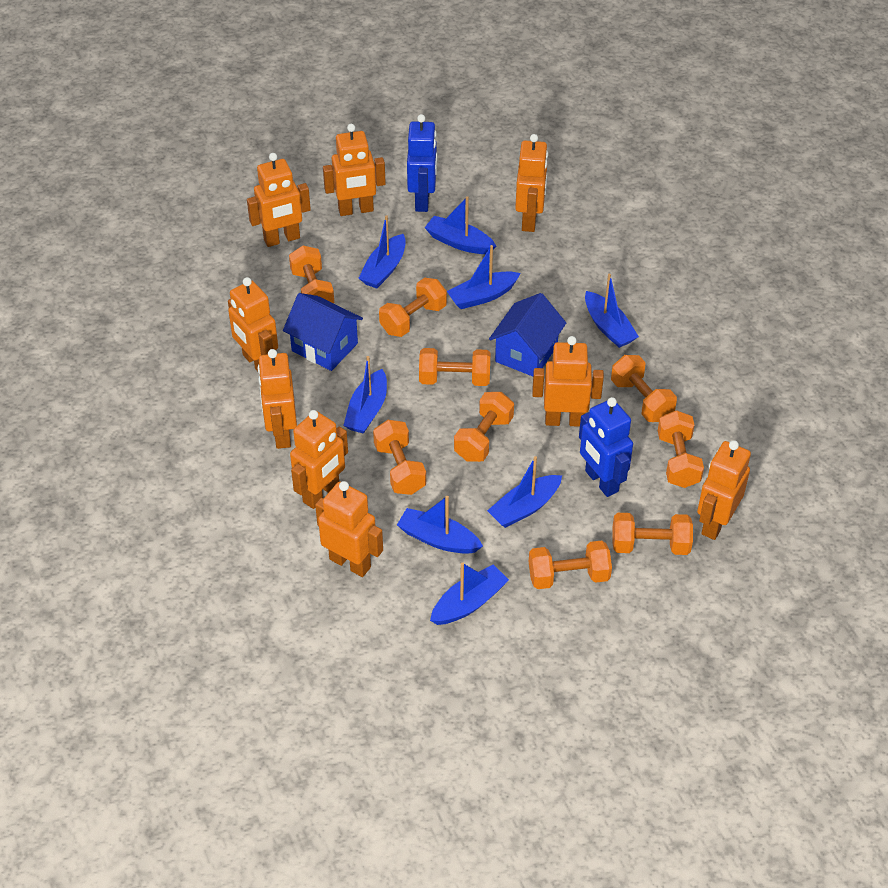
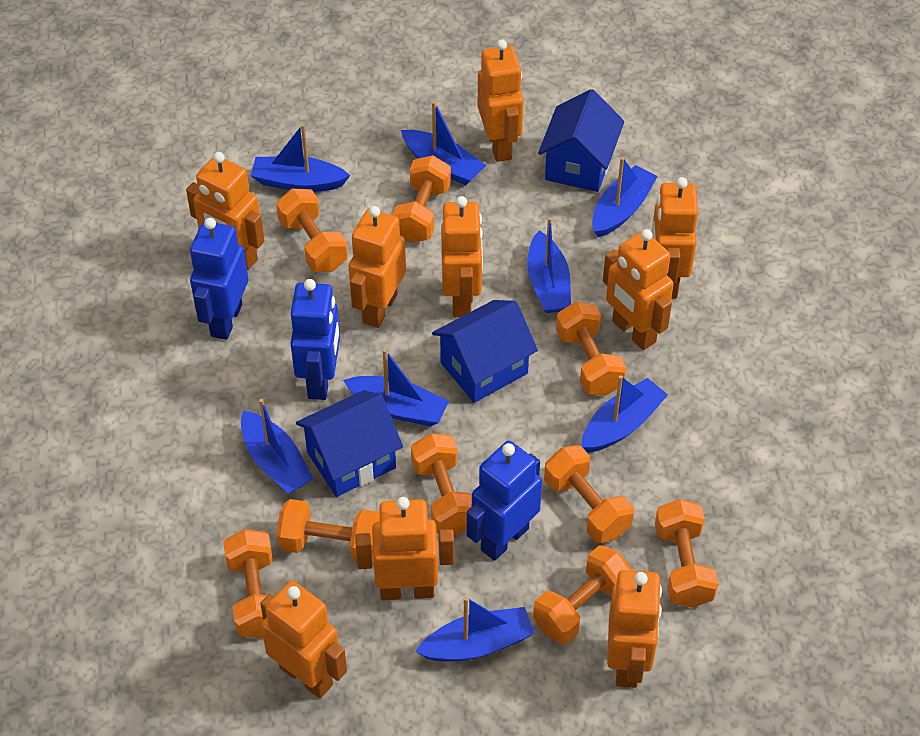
blue house: 2 -> 3
blue robot: 2 -> 3

